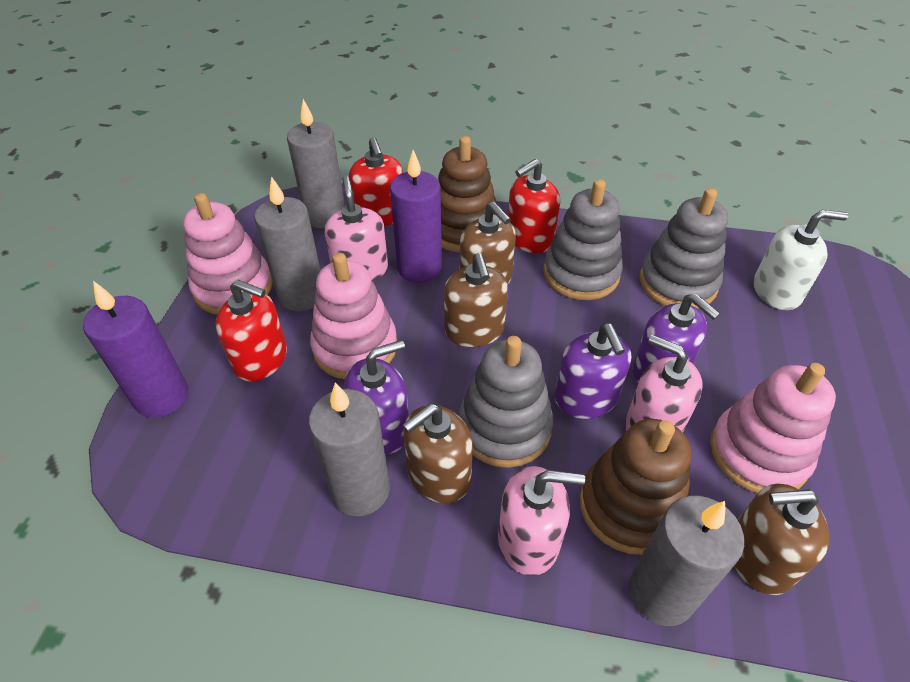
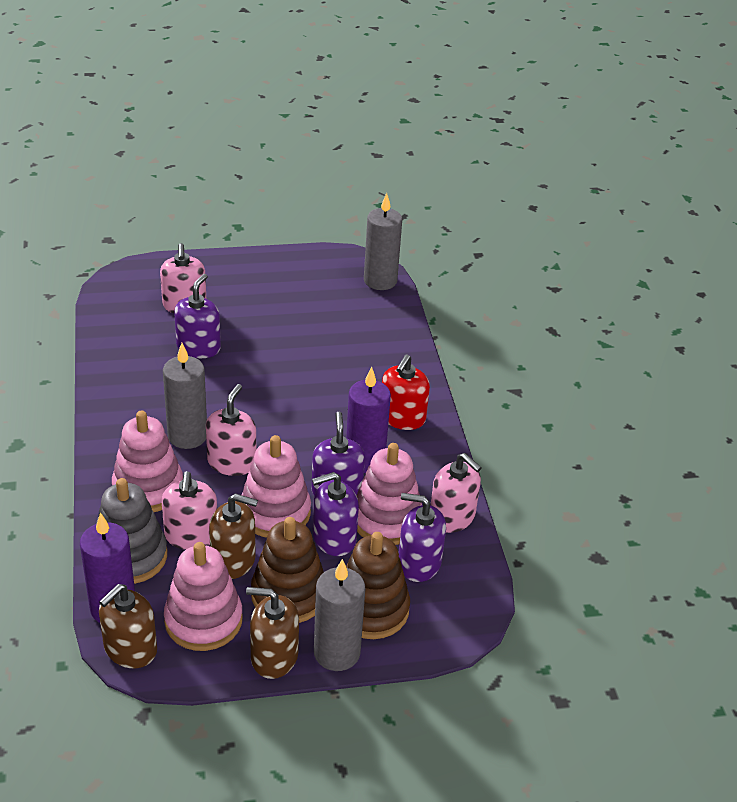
brown soap dispenser: 4 -> 3
grey candle: 4 -> 3
grey stacking toy: 3 -> 1
pink soap dispenser: 3 -> 4
pink stacking toy: 3 -> 4
purple soap dispenser: 3 -> 4
red soap dispenser: 3 -> 1
white soap dispenser: 1 -> 0

